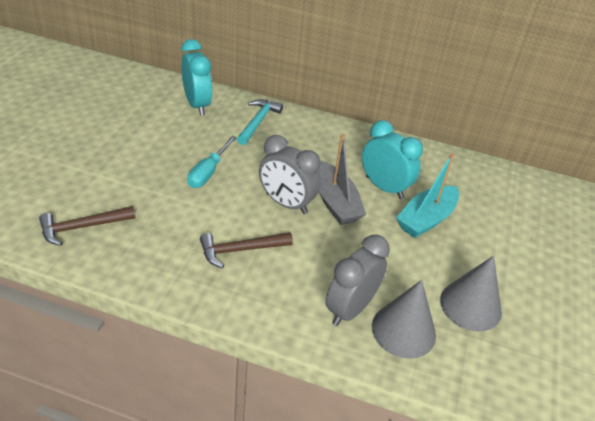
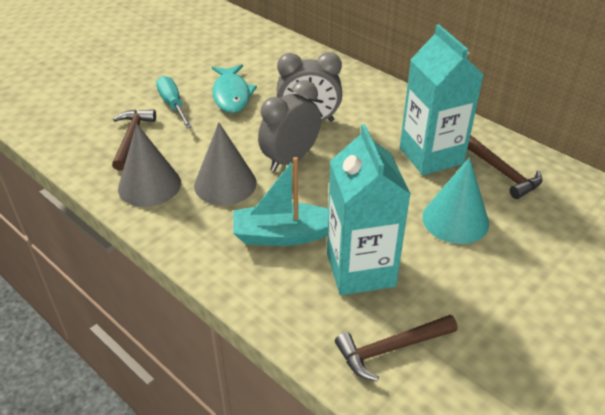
brown hammer: 2 -> 3
grey boat: 1 -> 0
turquoise carton: 0 -> 2
turquoise clock: 2 -> 0
turquoise cone: 0 -> 1
turquoise fish: 0 -> 1
turquoise hammer: 1 -> 0

